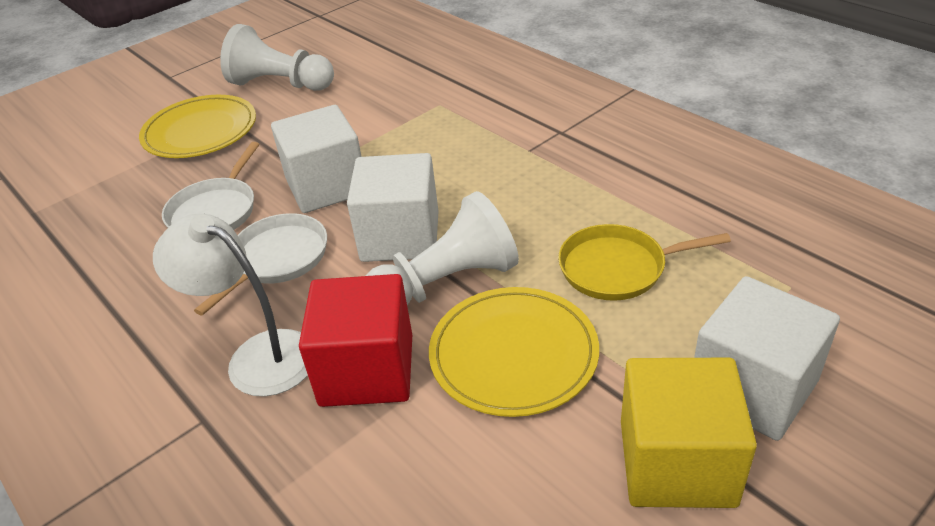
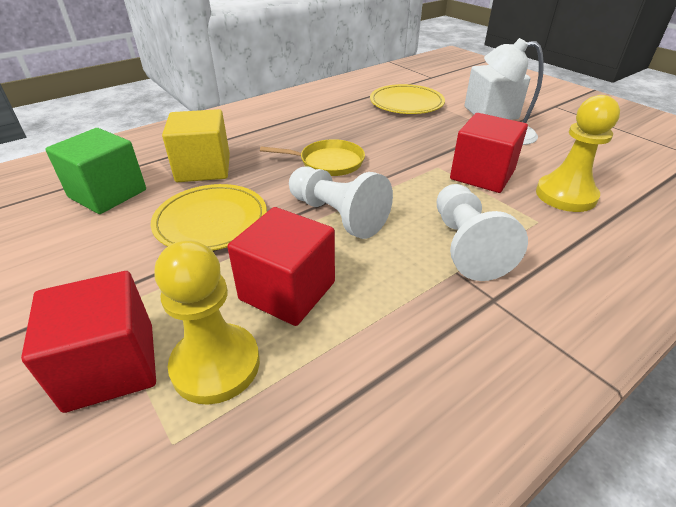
green cube: 0 -> 1
red cube: 1 -> 3
white cube: 3 -> 1
white pan: 2 -> 0
yellow pawn: 0 -> 2

